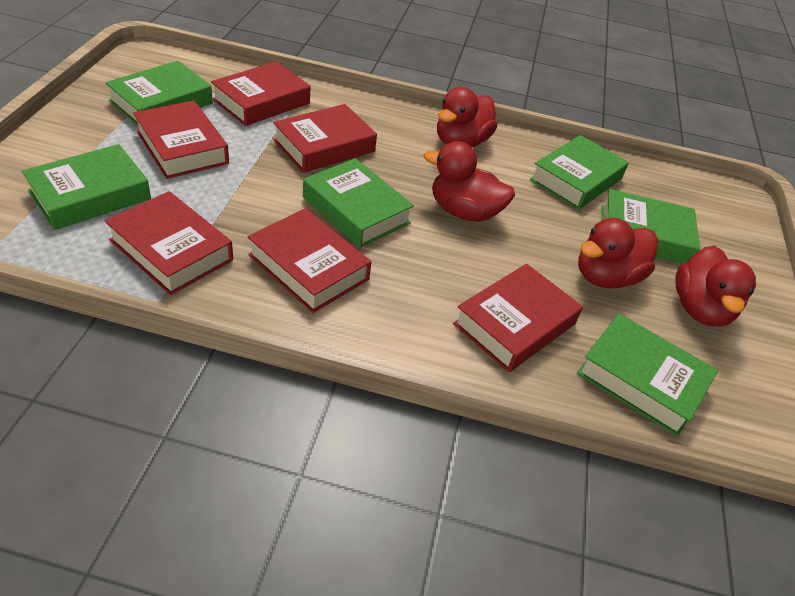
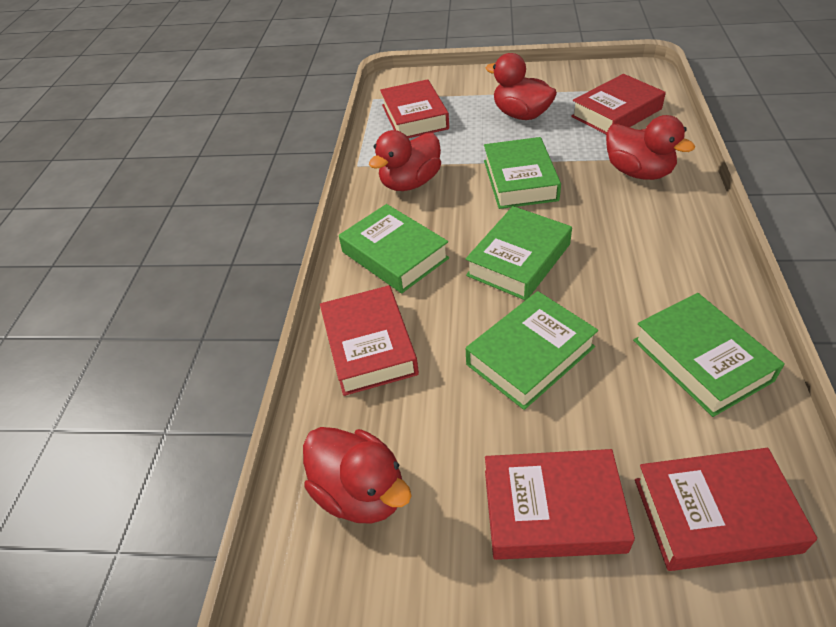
green book: 6 -> 5
red book: 6 -> 5

